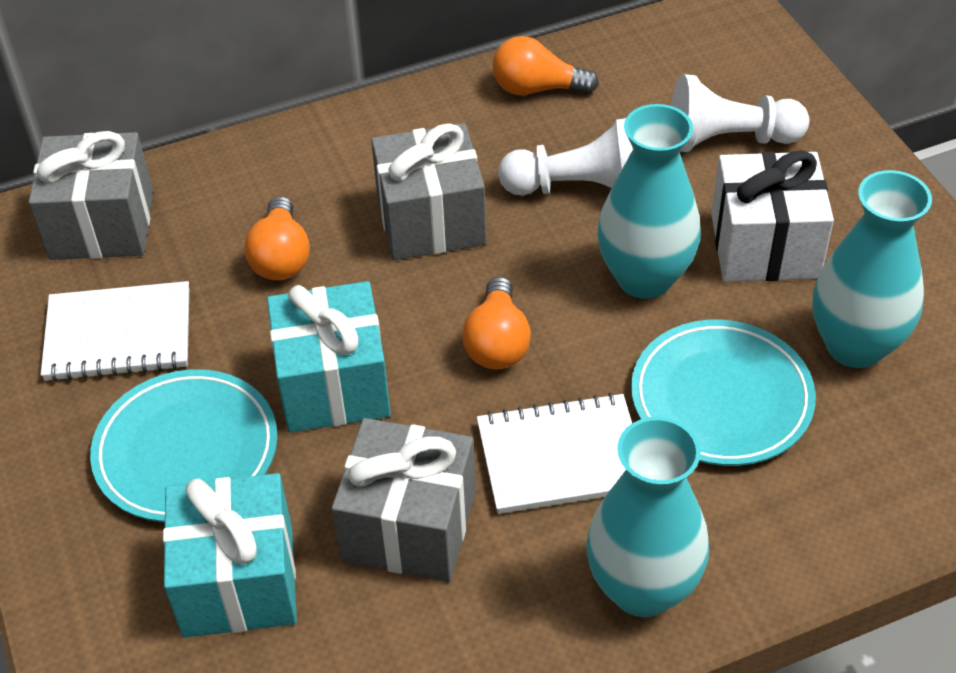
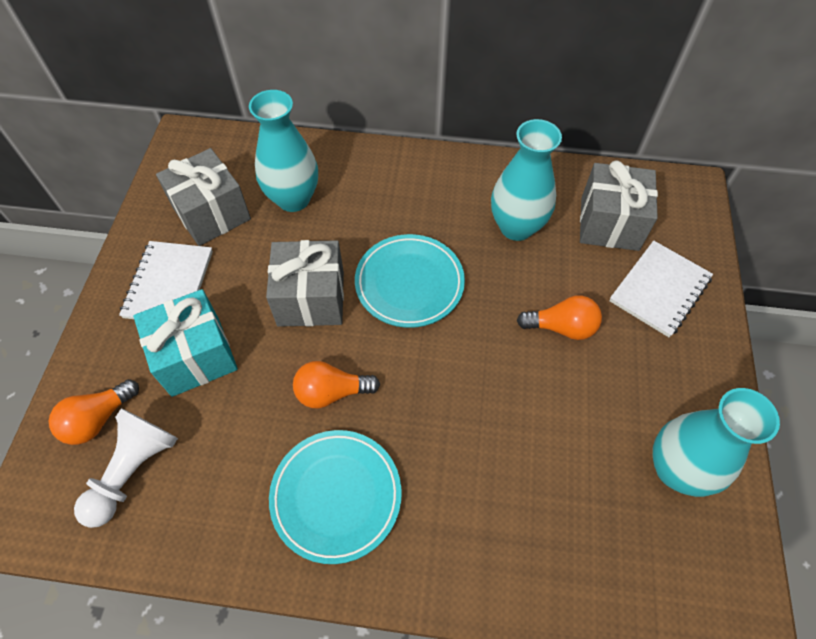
turquoise gift: 2 -> 1
white gift: 1 -> 0
white pawn: 2 -> 1

